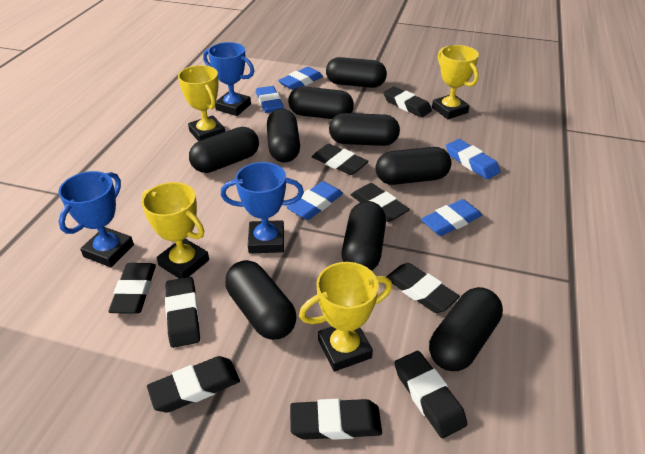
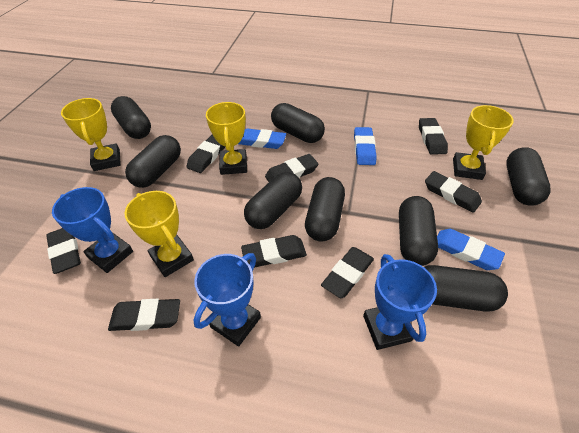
black capsule: 9 -> 8
black eraser: 9 -> 8
blue eraser: 5 -> 3

